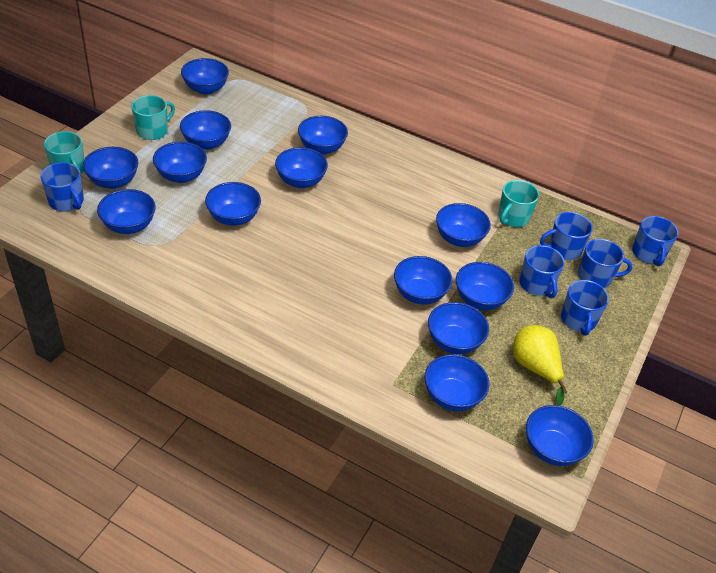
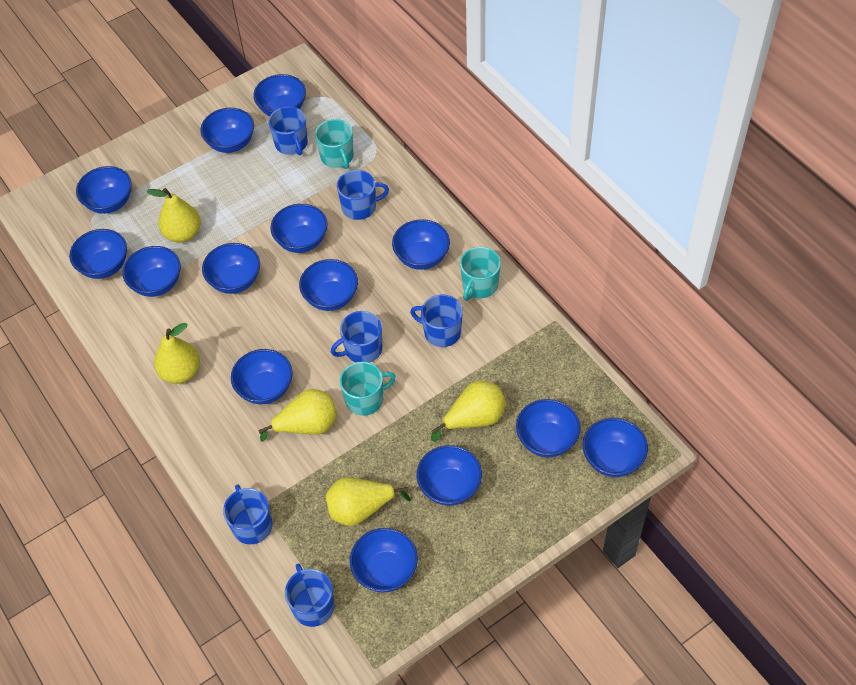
yellow pear: 1 -> 5

